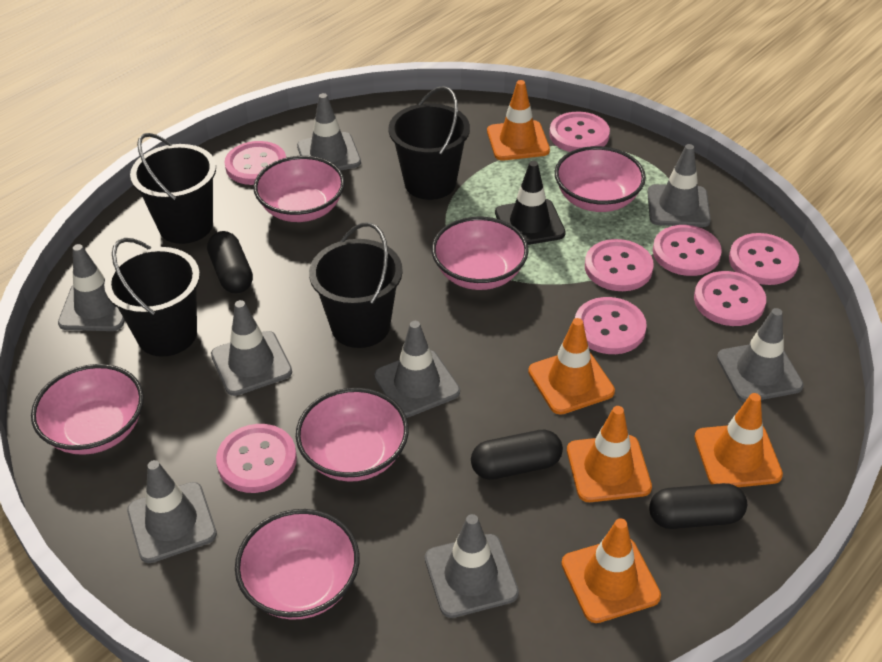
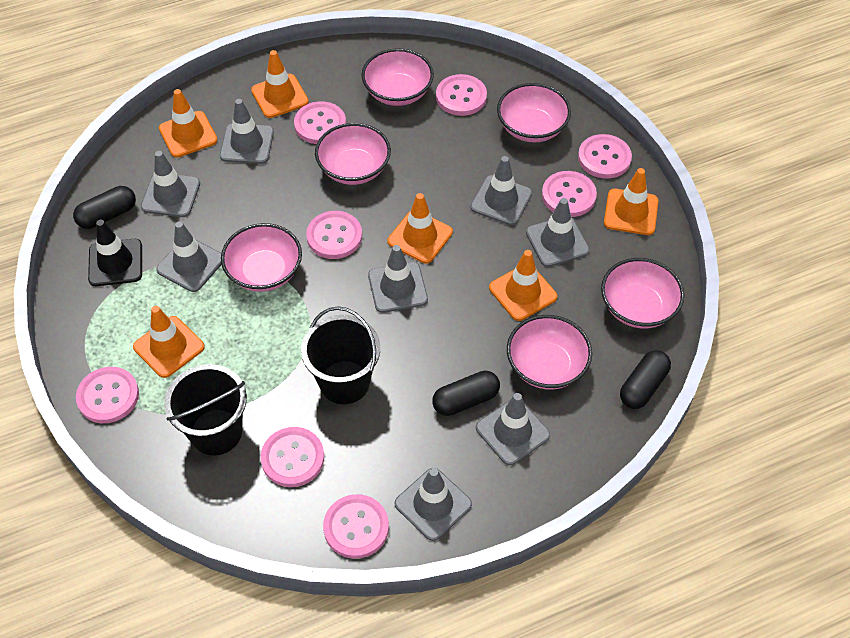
black bucket: 4 -> 2
orange traffic cone: 5 -> 6

